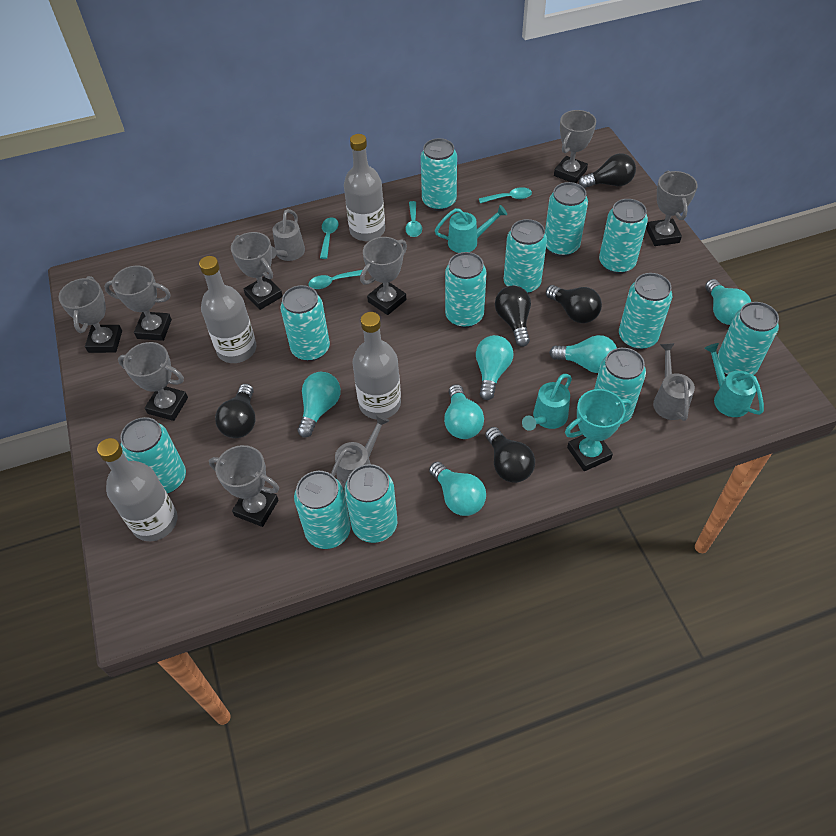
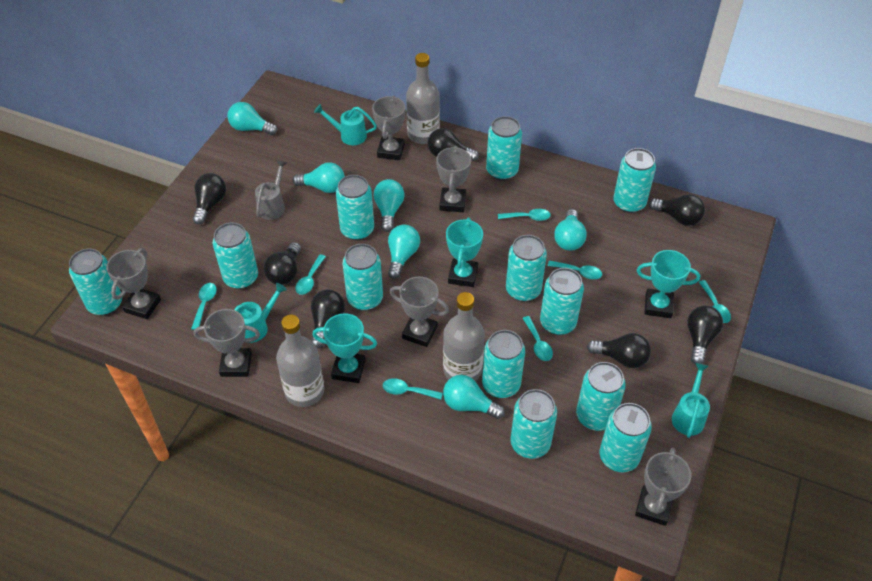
black light bulb: 5 -> 7
grey bottle: 4 -> 3
grey trophy: 8 -> 6
grey watering can: 3 -> 1
turquoise spoon: 4 -> 7
turquoise trophy: 1 -> 3

